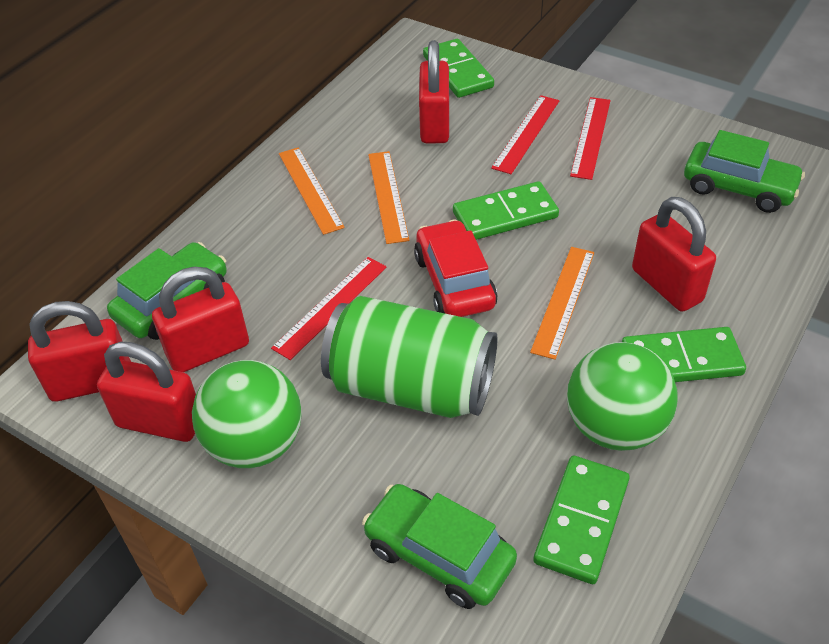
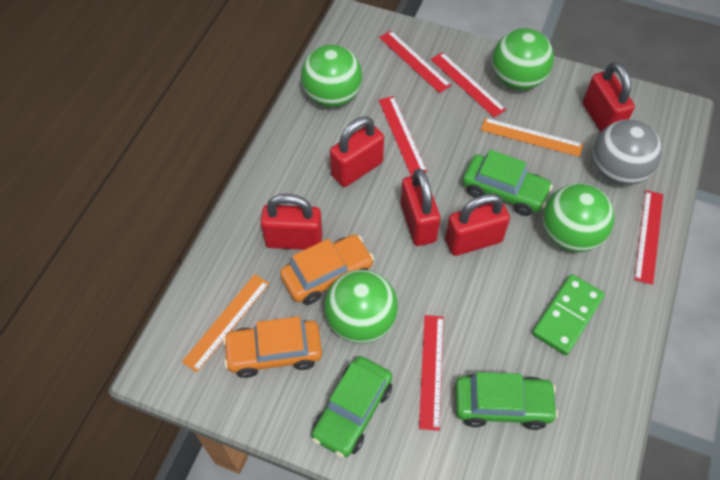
green ball: 2 -> 4
green can: 1 -> 0
green domino: 4 -> 1
grey ball: 0 -> 1
orange car: 0 -> 2
orange ruler: 3 -> 2
red car: 1 -> 0
red ruler: 3 -> 5

